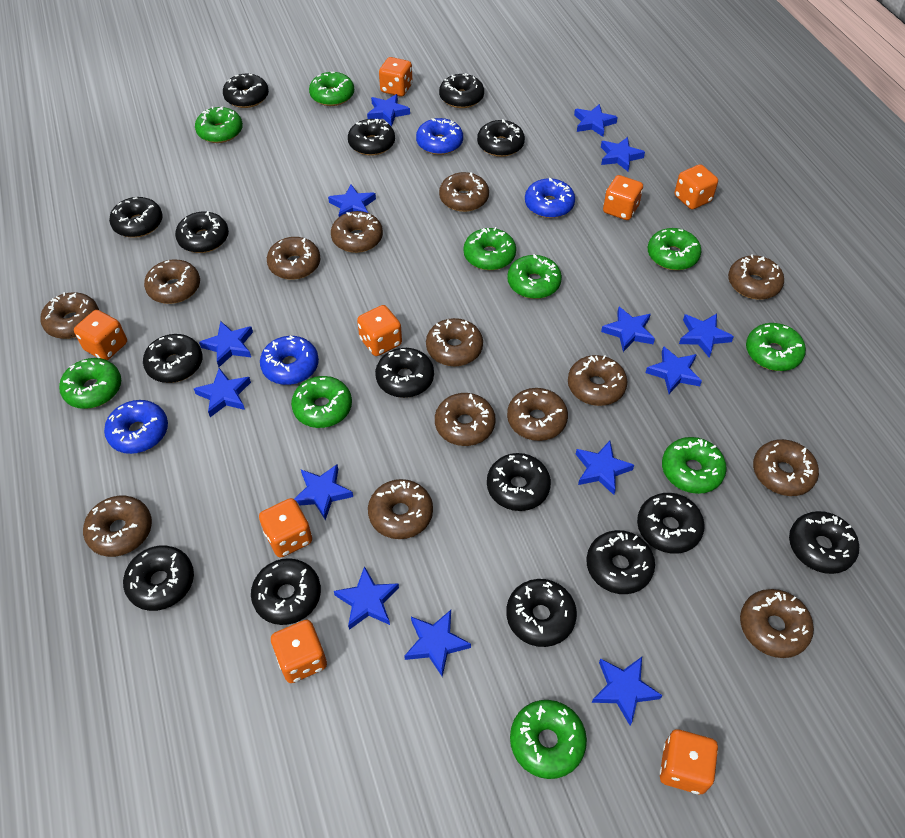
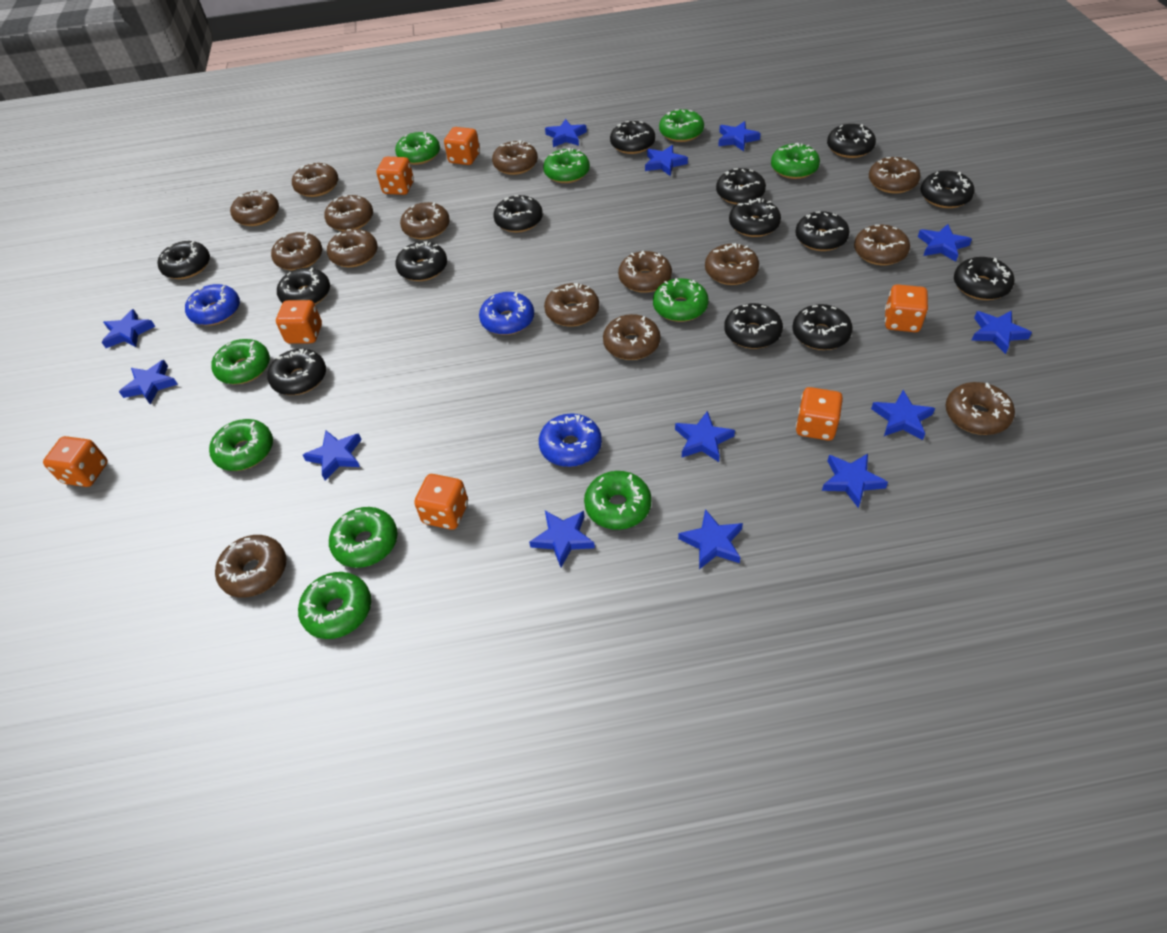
black donut: 15 -> 14
blue donut: 4 -> 3
blue star: 14 -> 13
brown donut: 14 -> 15
orange dice: 8 -> 7

